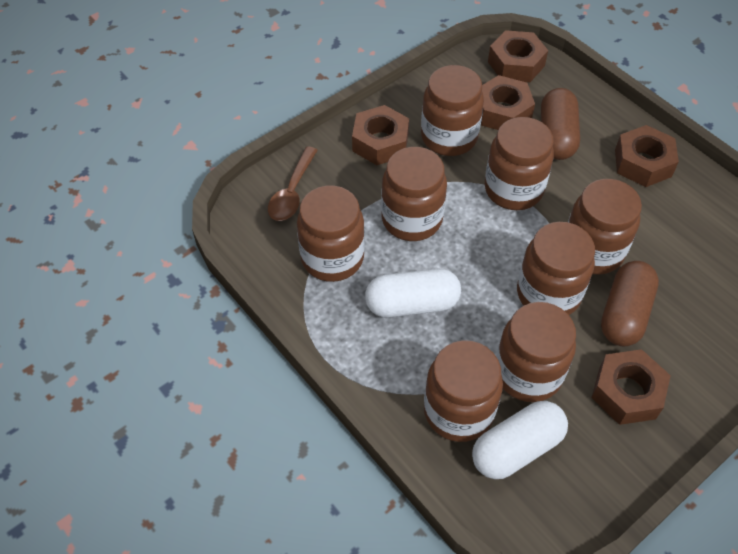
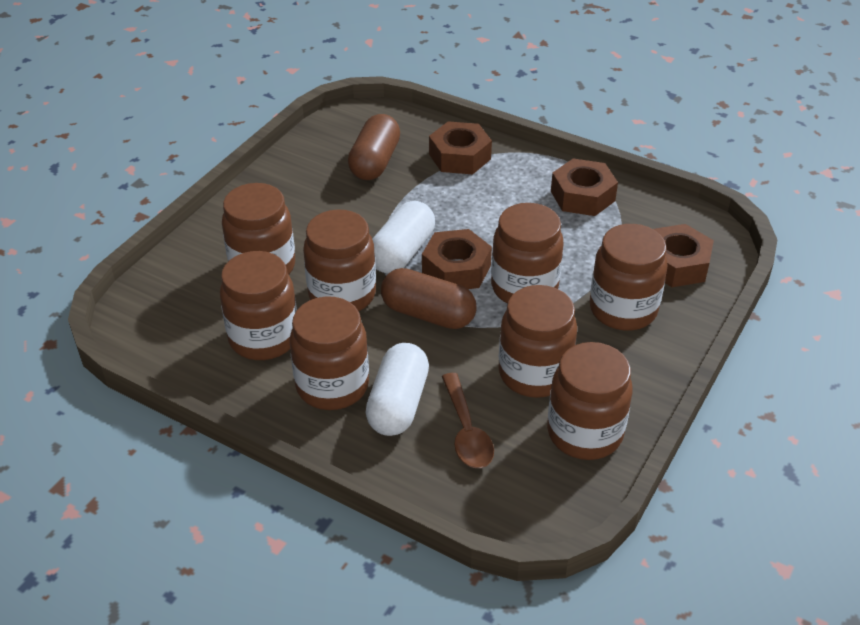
brown nut: 5 -> 4

